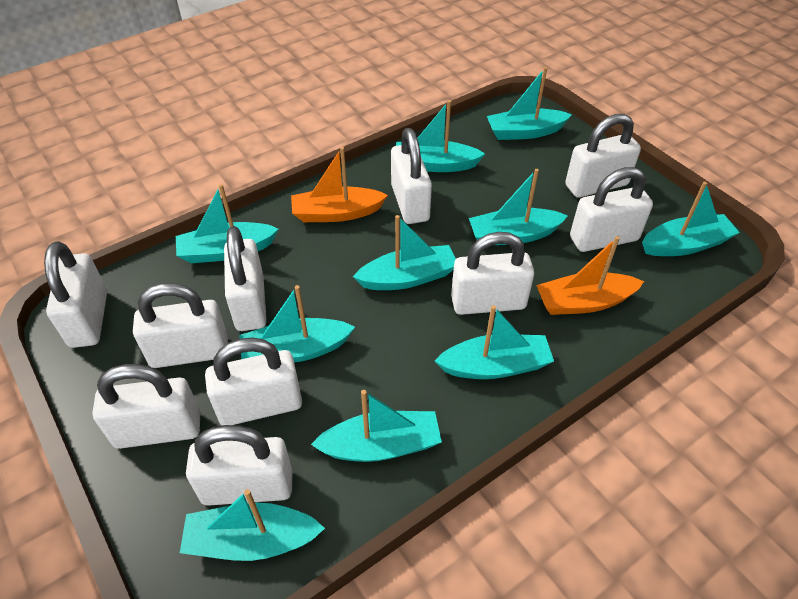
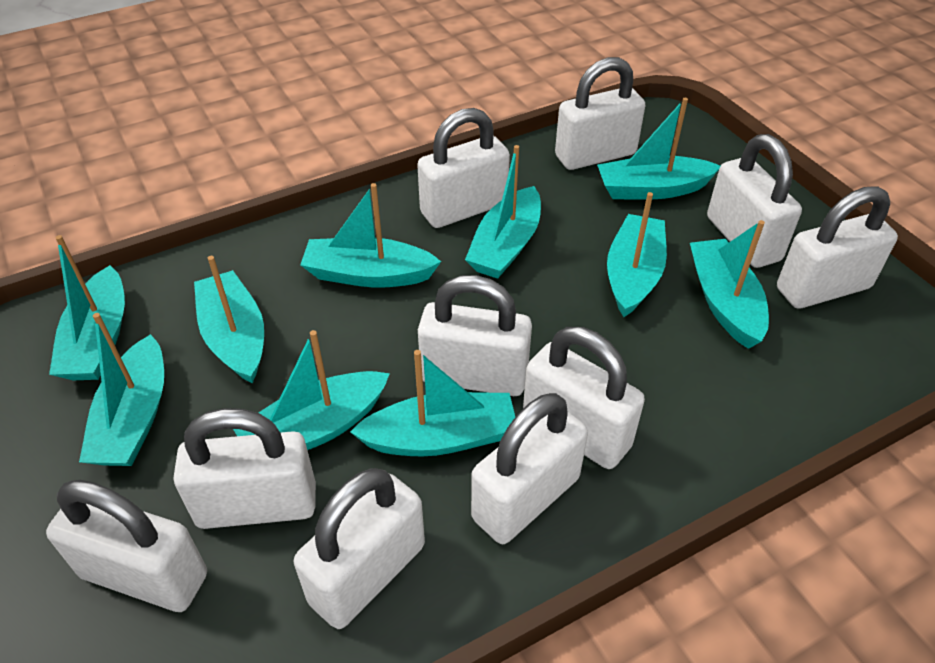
orange boat: 2 -> 0

